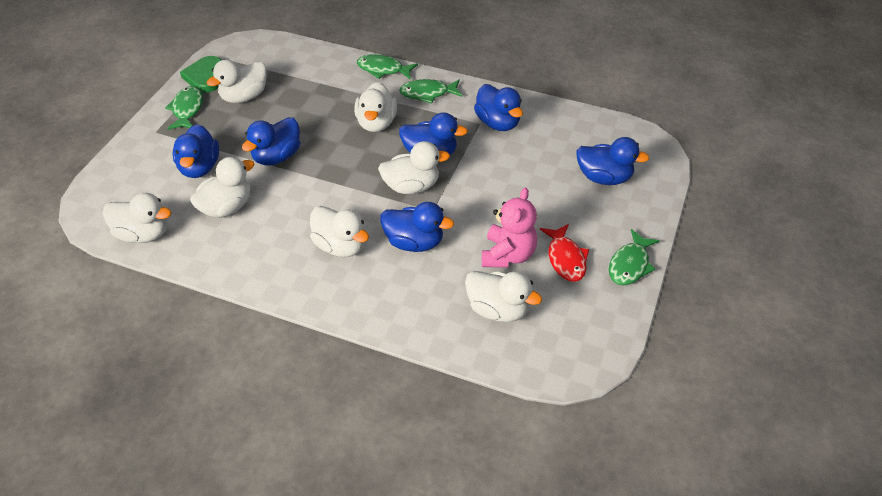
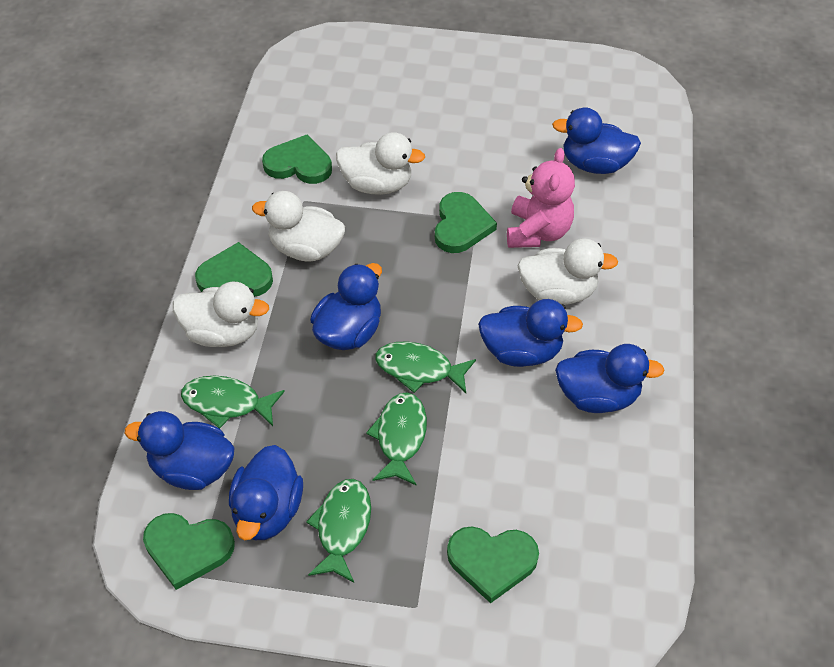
green heart: 1 -> 5
red fish: 1 -> 0
white duck: 7 -> 4

